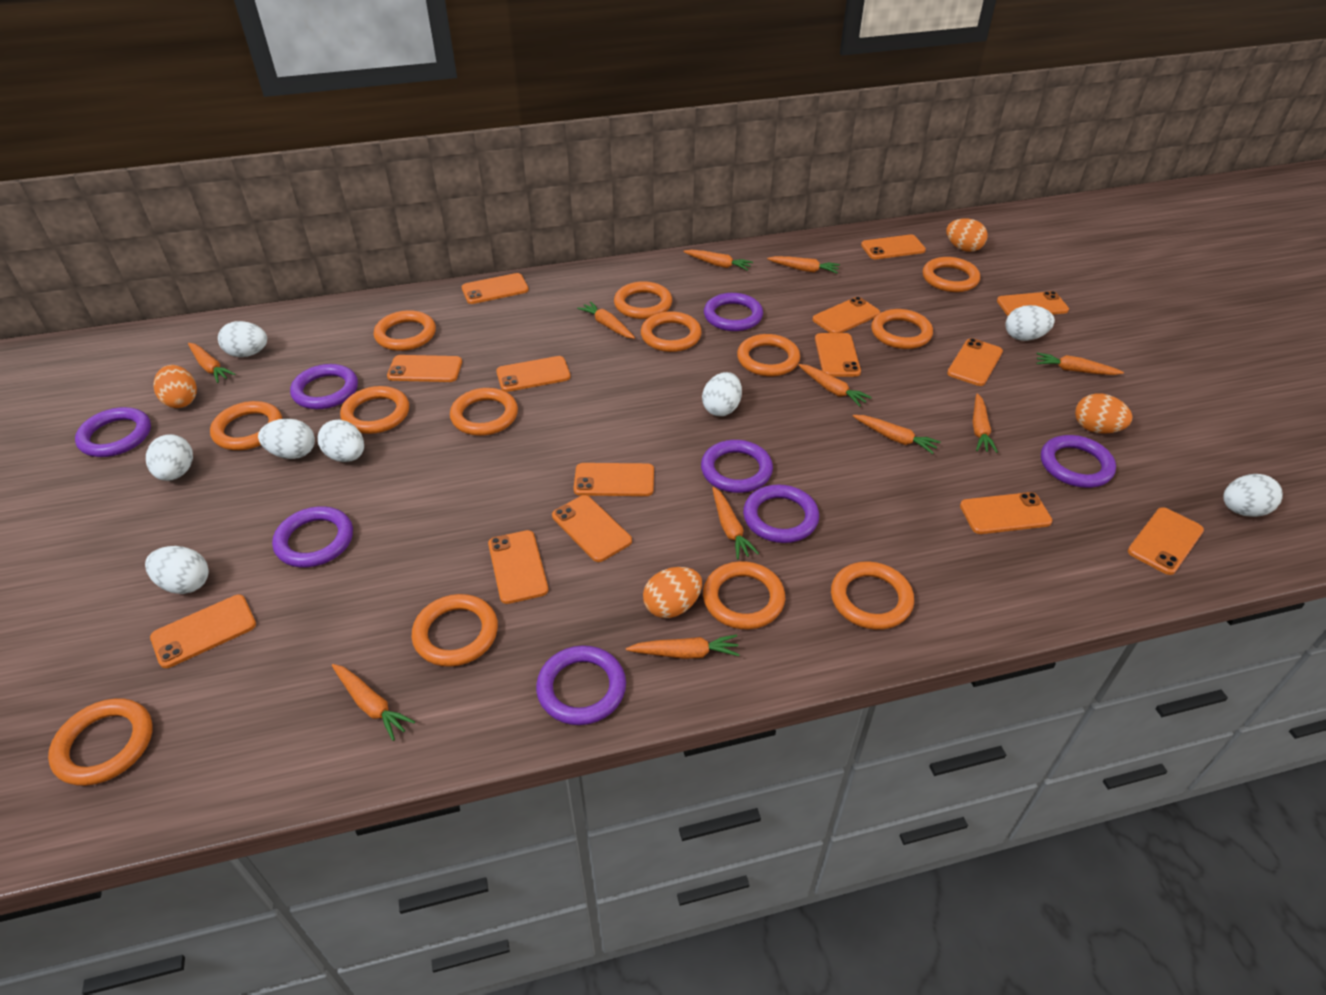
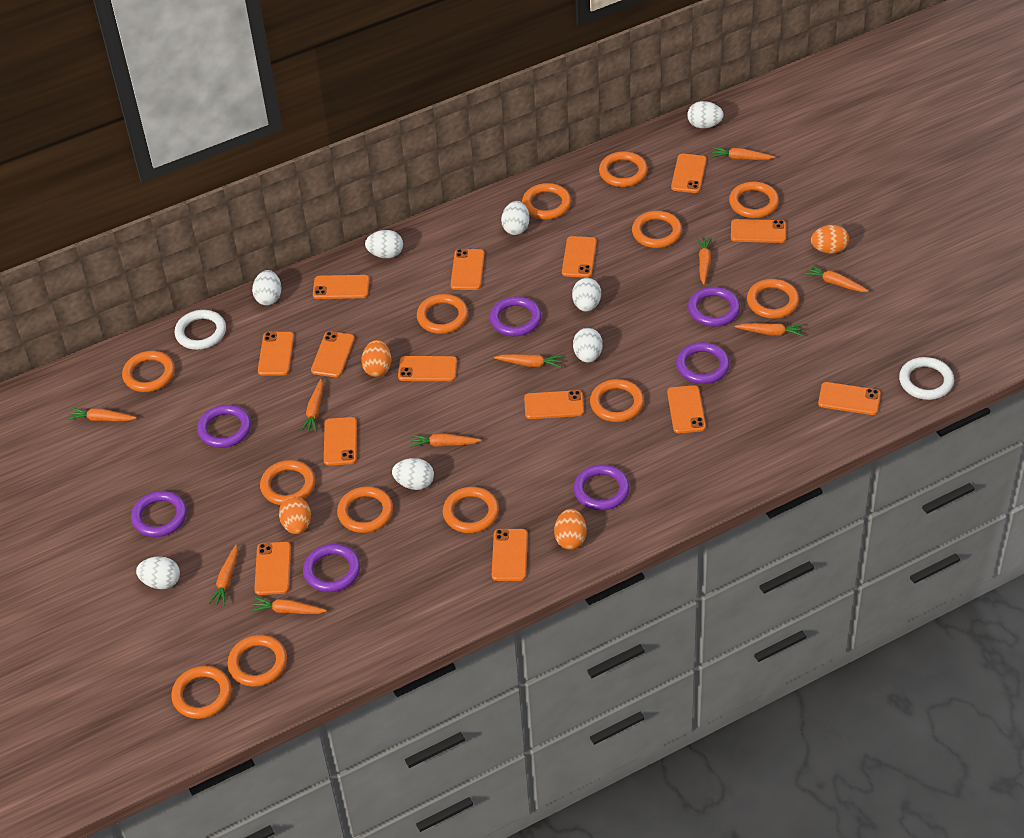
orange carrot: 11 -> 10
purple ring: 8 -> 7
white ring: 0 -> 2

